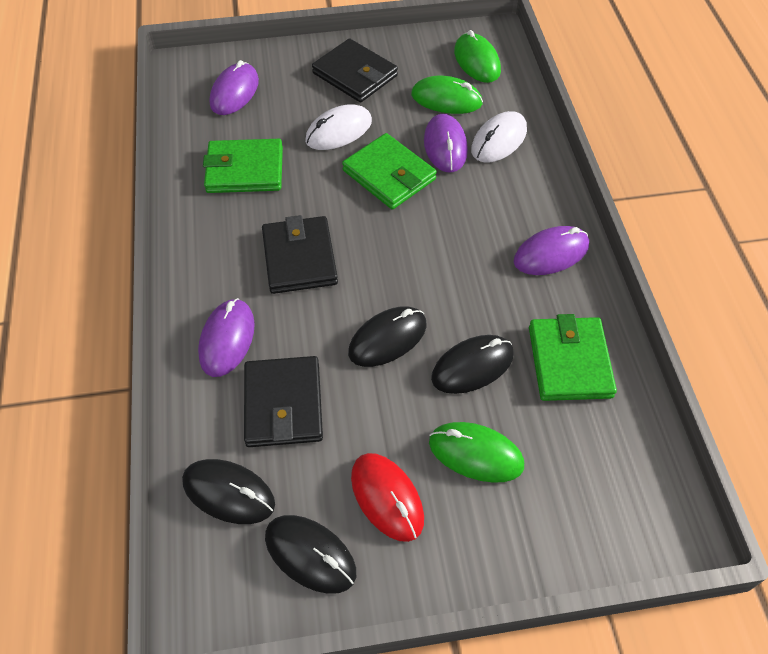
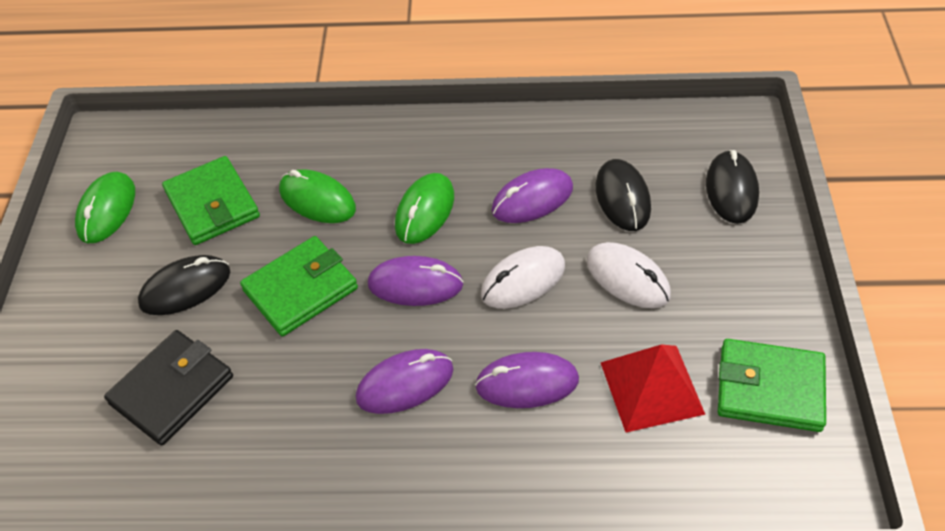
black mouse: 4 -> 3
black wallet: 3 -> 1
red mouse: 1 -> 0
red pyramid: 0 -> 1

